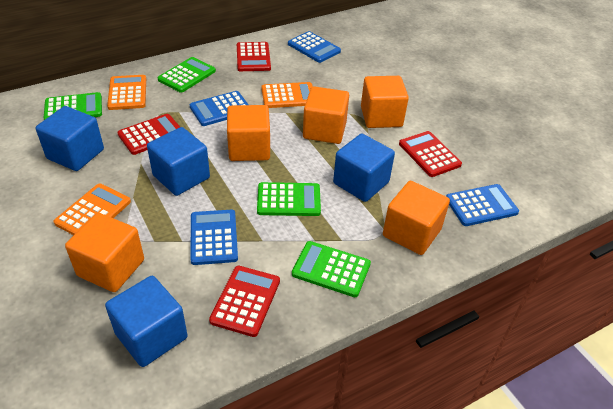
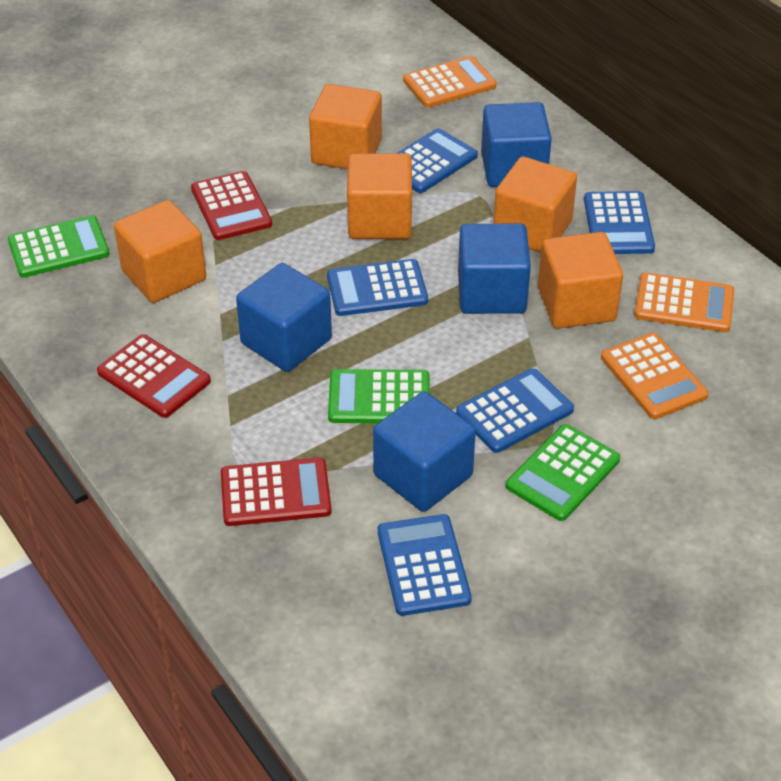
blue calculator: 4 -> 5
green calculator: 4 -> 3
red calculator: 4 -> 3

